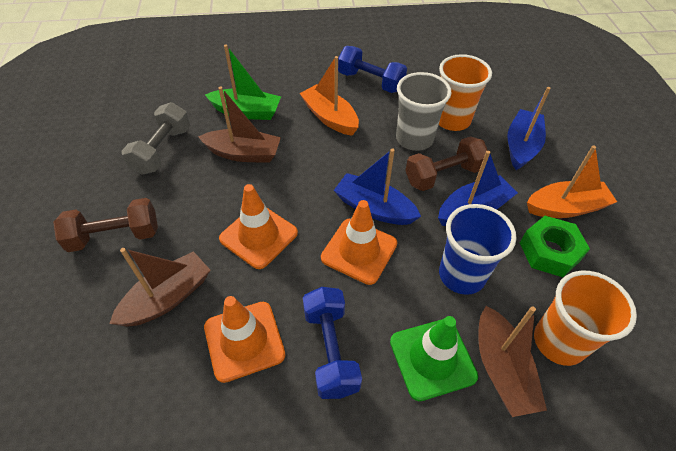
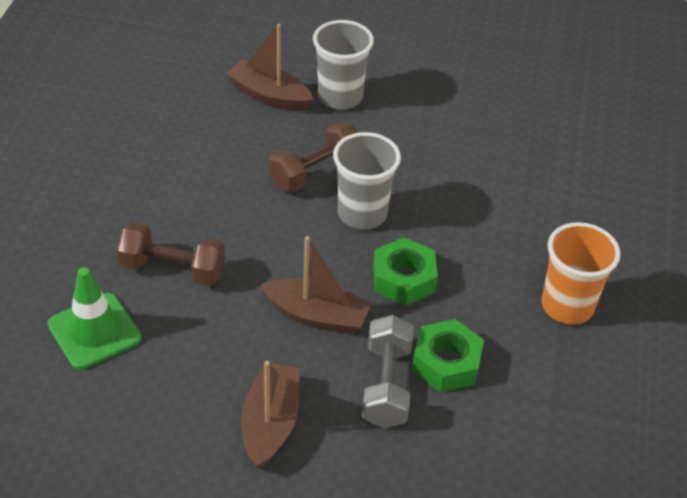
blue boat: 3 -> 0
blue cup: 1 -> 0
blue dumbbell: 2 -> 0
green boat: 1 -> 0
green nut: 1 -> 2
grey cup: 1 -> 2
orange boat: 2 -> 0
orange cup: 2 -> 1
orange traffic cone: 3 -> 0

